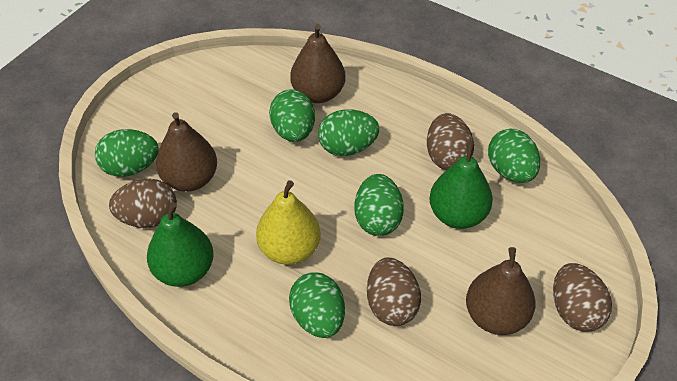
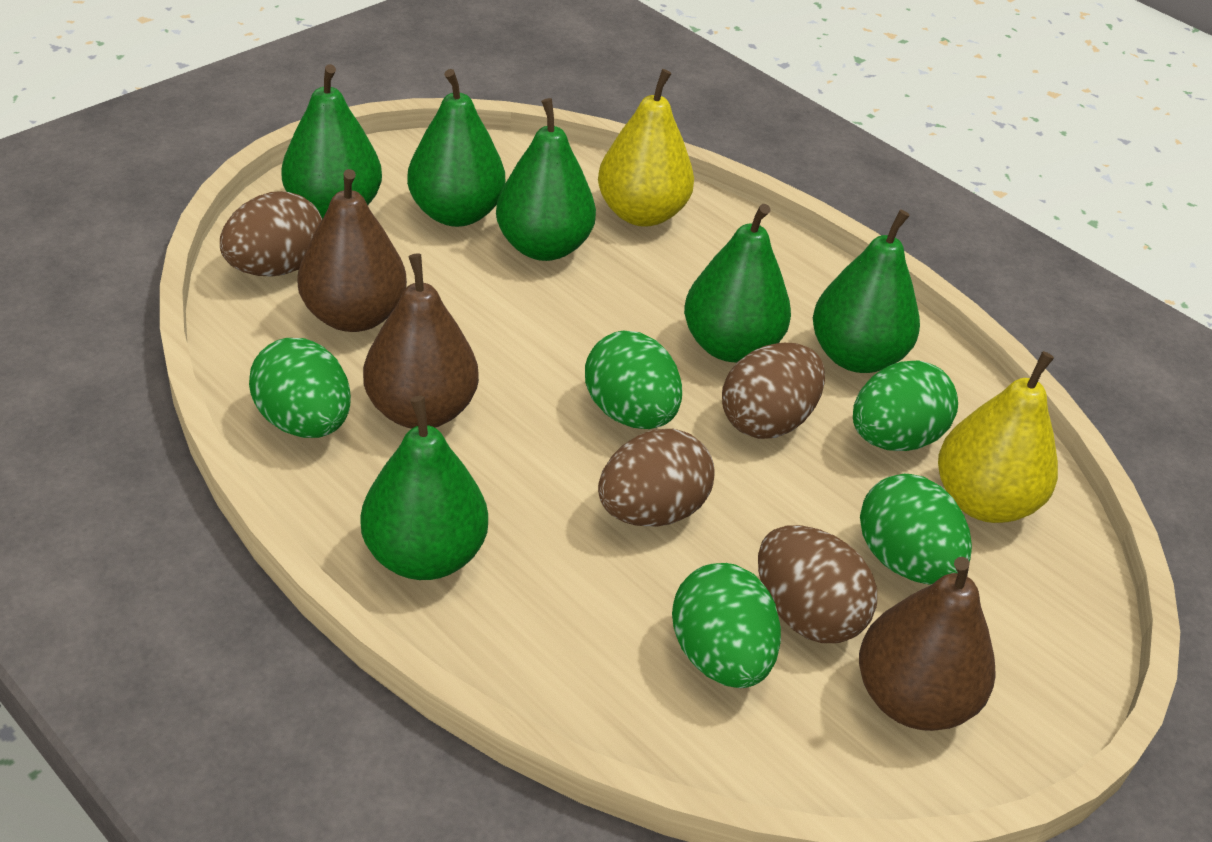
green egg: 6 -> 5
green pear: 2 -> 6
yellow pear: 1 -> 2

